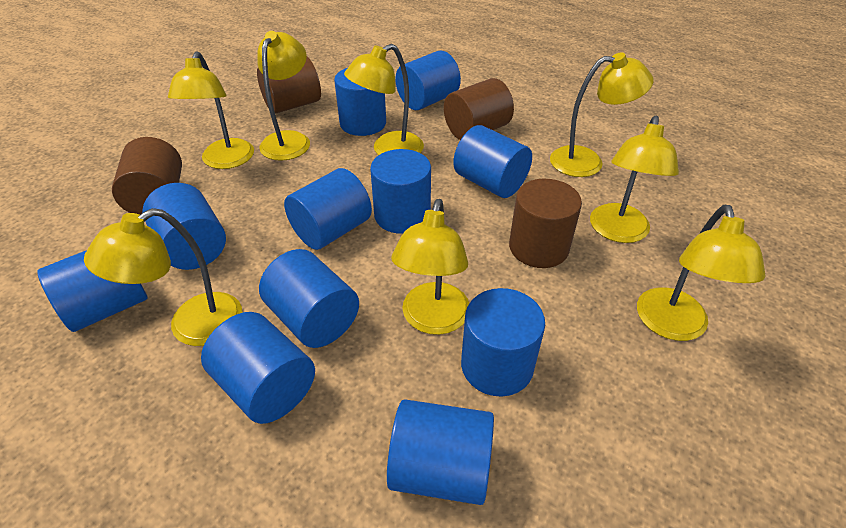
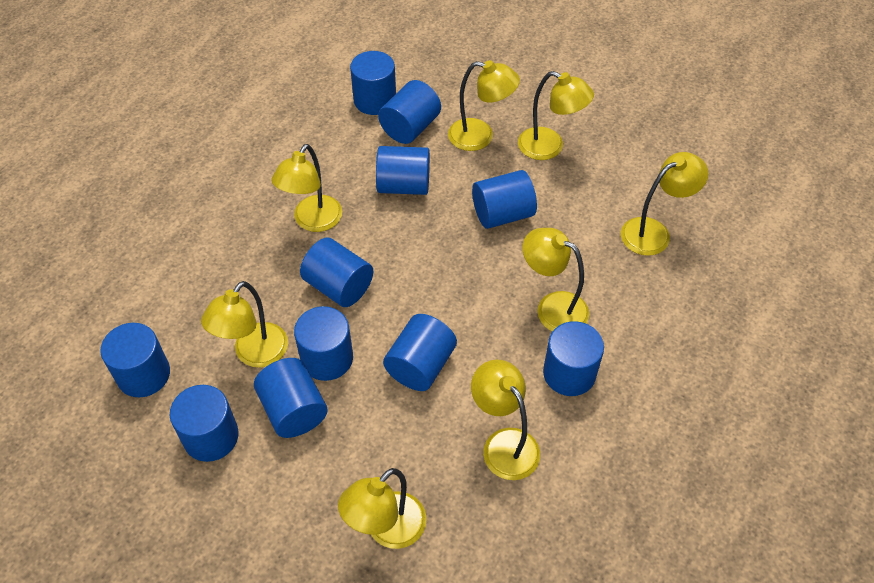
brown cylinder: 4 -> 0

